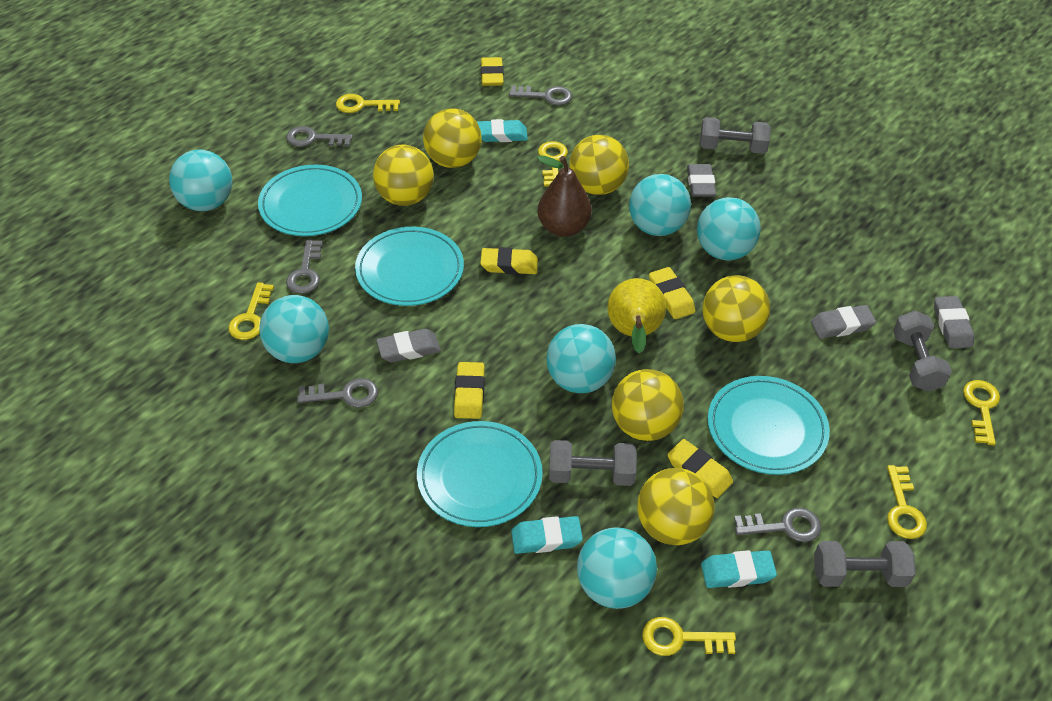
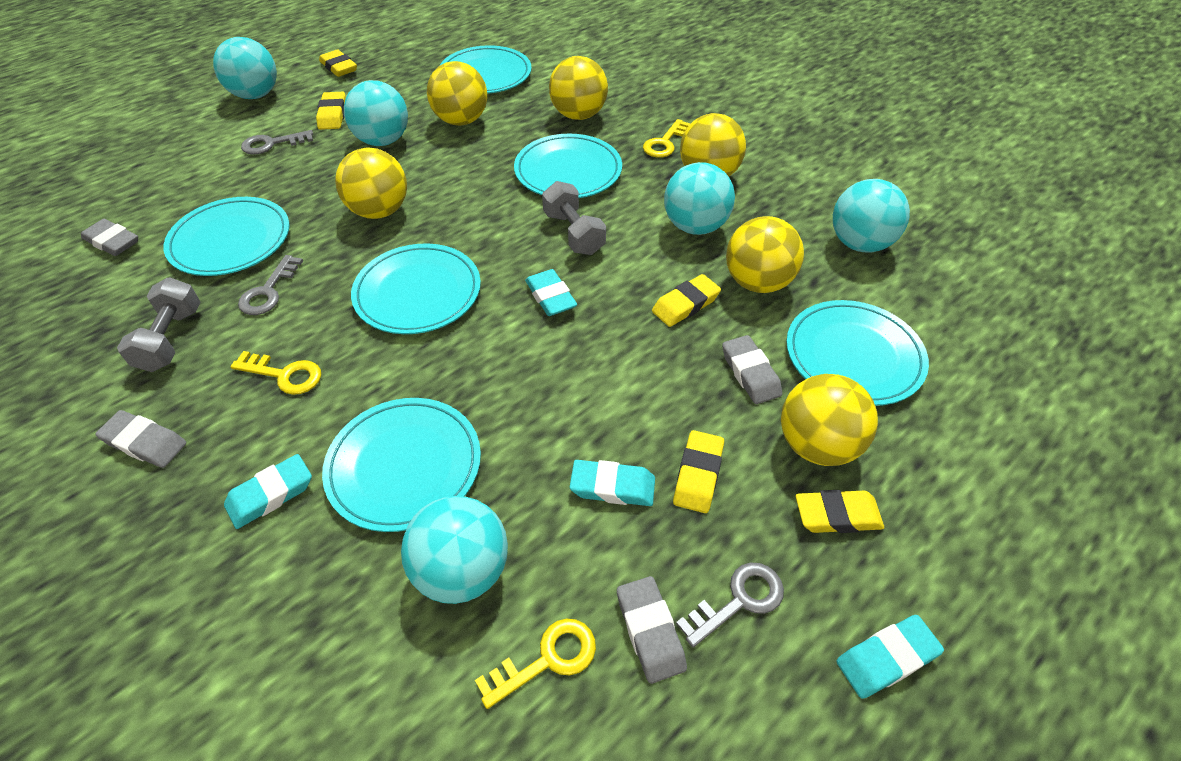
brown pear: 1 -> 0
grey dumbbell: 4 -> 2
grey key: 5 -> 3
turquoise ball: 6 -> 5
turquoise eraser: 3 -> 4
turquoise plate: 4 -> 6
yellow key: 6 -> 3
yellow pear: 1 -> 0

